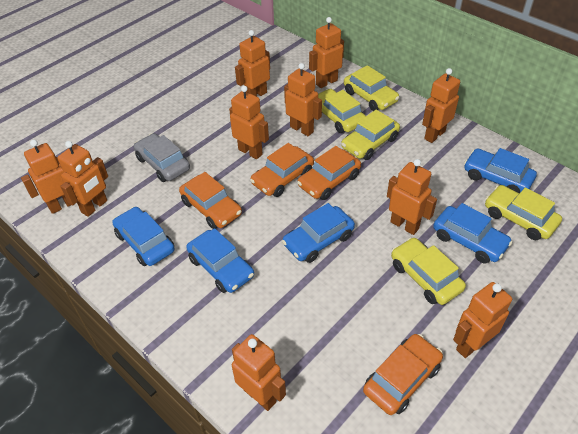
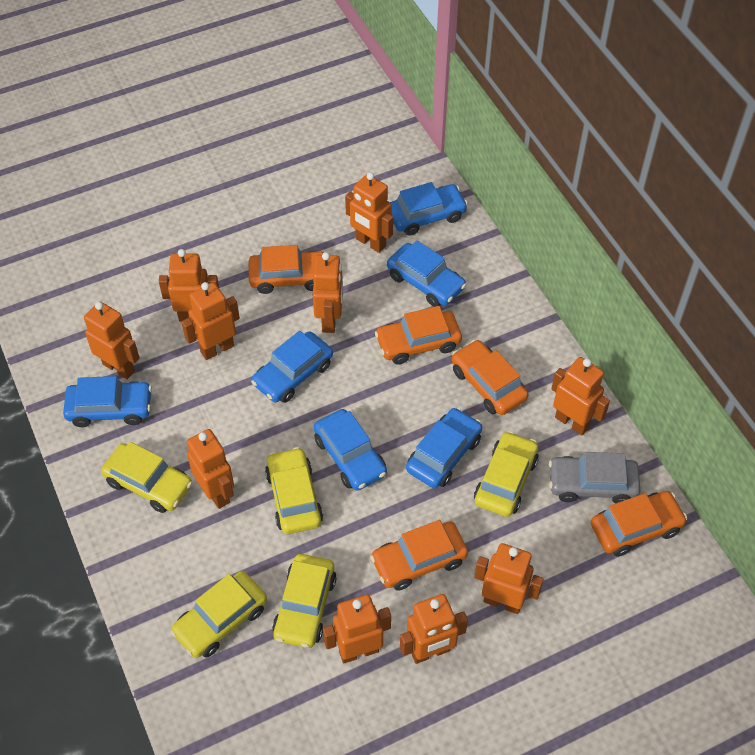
blue car: 5 -> 6
orange car: 4 -> 5

